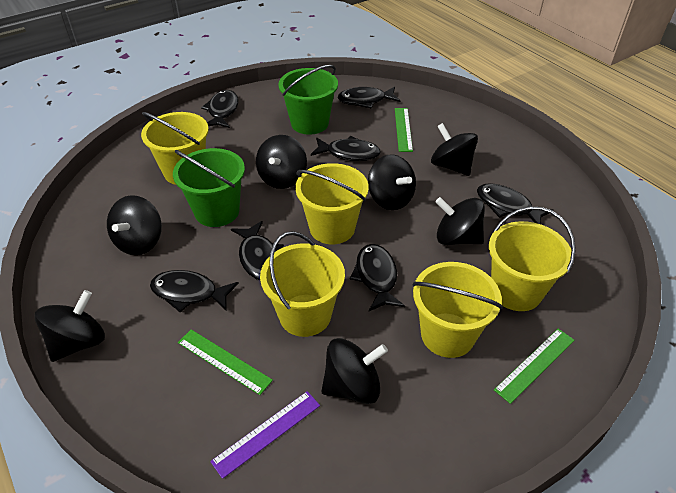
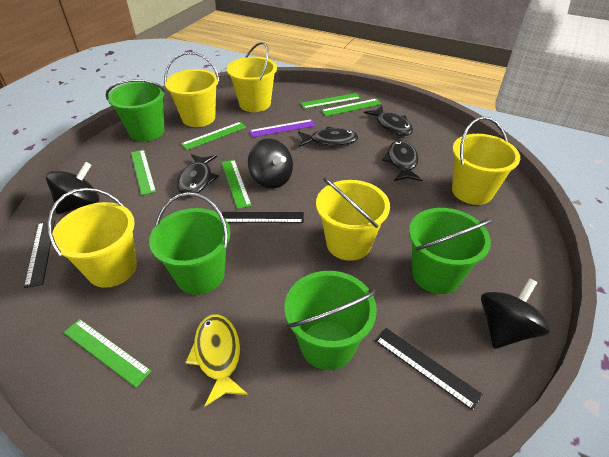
black fish: 7 -> 4
black ruler: 0 -> 3
black spinning top: 7 -> 3
green bucket: 2 -> 4
green ruler: 3 -> 6
yellow fish: 0 -> 1

